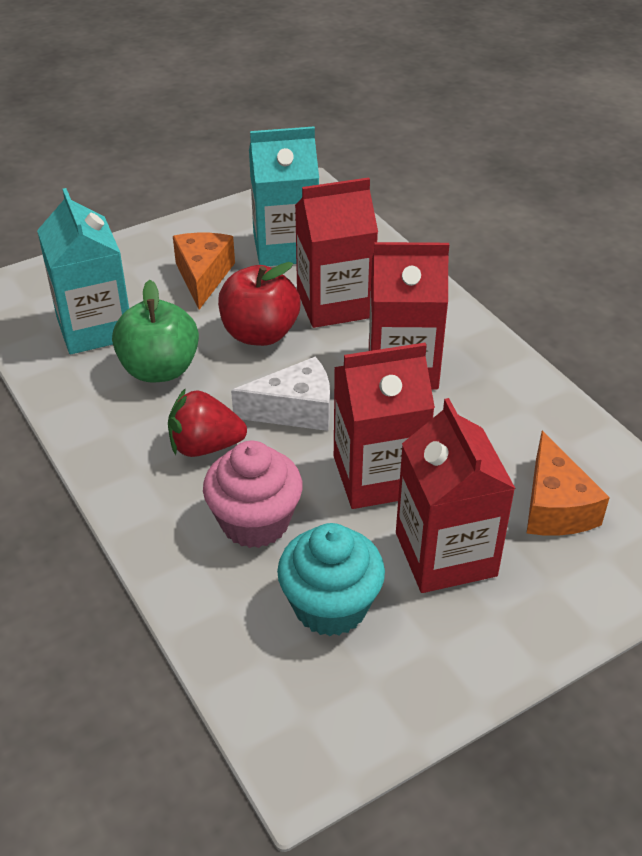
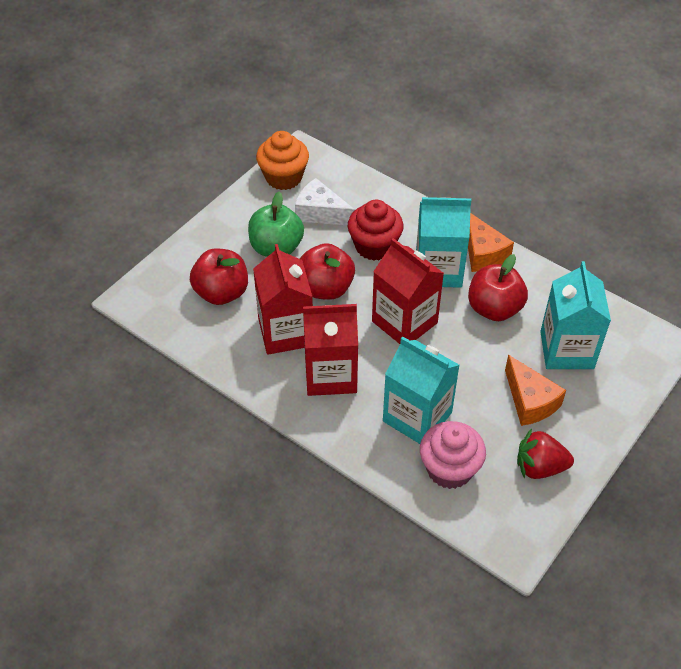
orange cupcake: 0 -> 1
red apple: 1 -> 3
red carton: 4 -> 3
red cupcake: 0 -> 1
turquoise carton: 2 -> 3
turquoise cupcake: 1 -> 0

